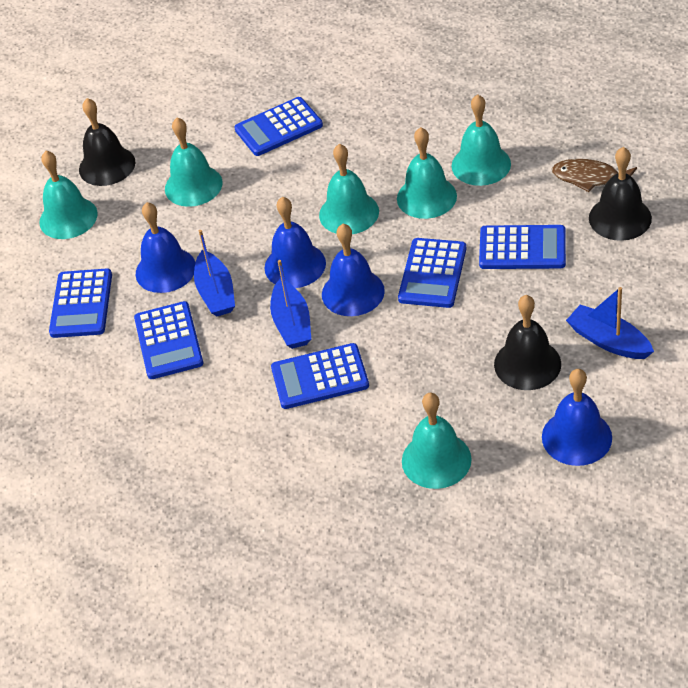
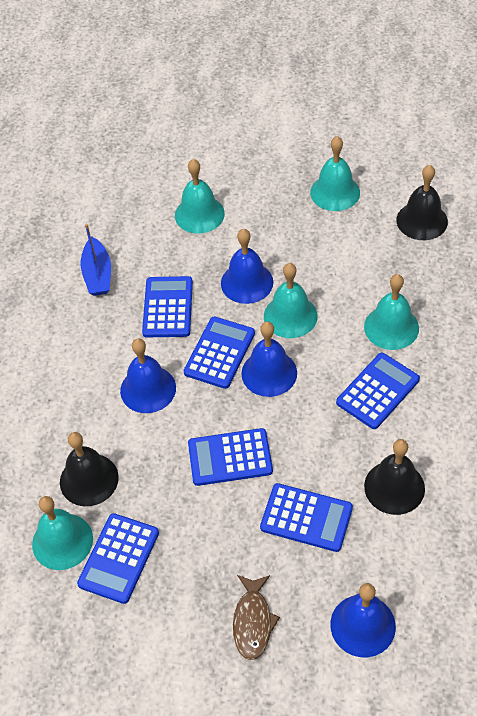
blue boat: 3 -> 1
turquoise bell: 6 -> 5

